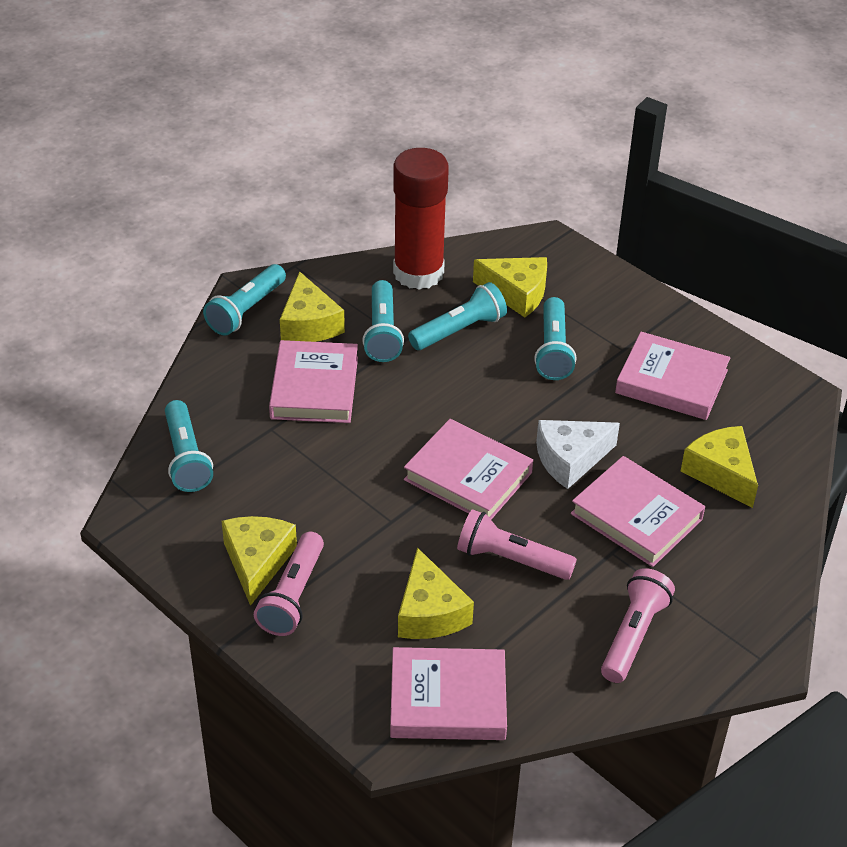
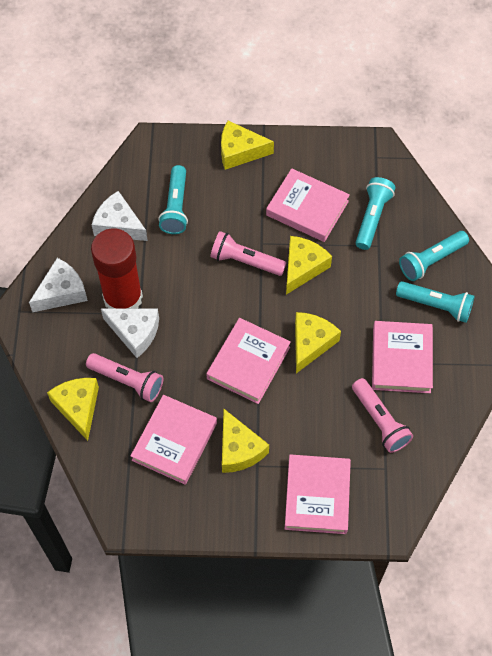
turquoise flashlight: 5 -> 4
white cheese: 1 -> 3

